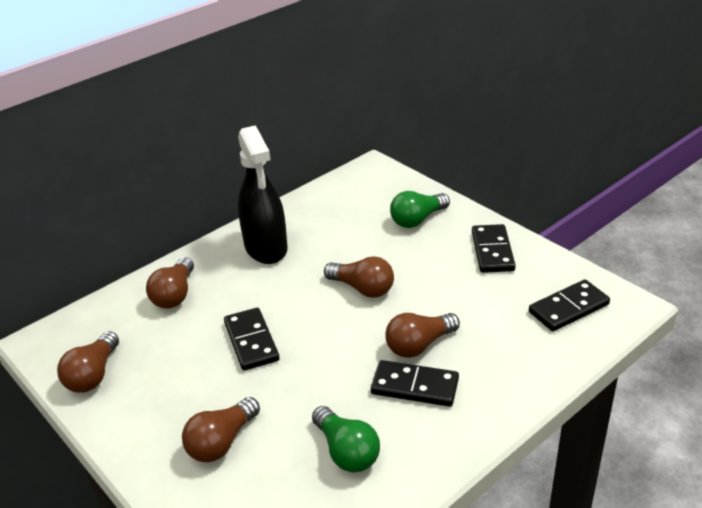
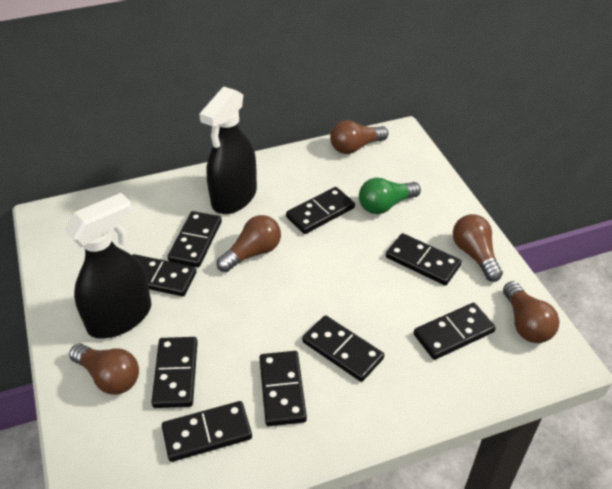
black domino: 4 -> 9
black spray bottle: 1 -> 2
green light bulb: 2 -> 1

